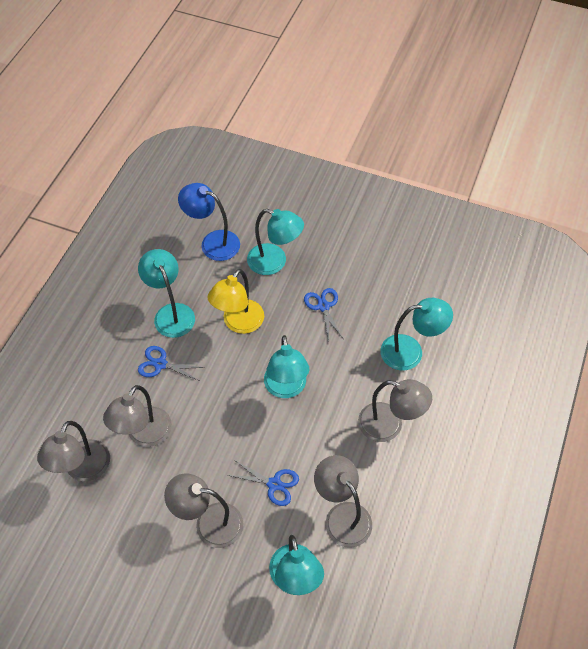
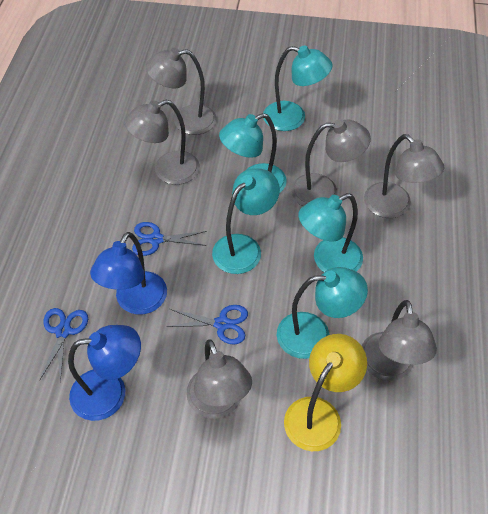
blue lamp: 1 -> 2
grey lamp: 5 -> 6

